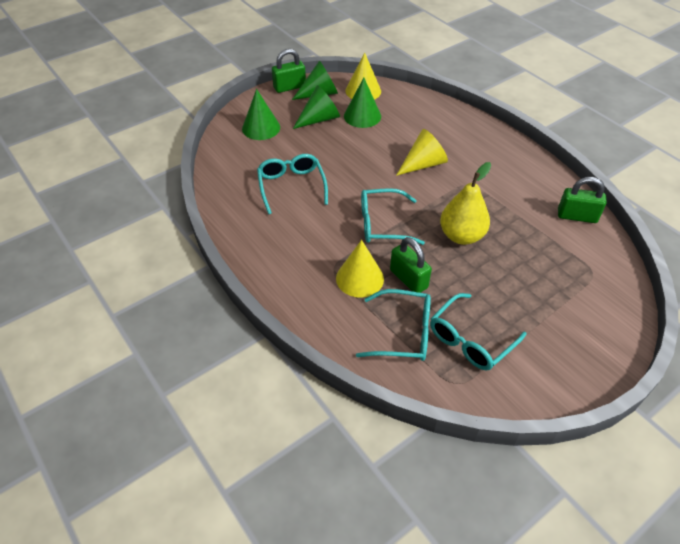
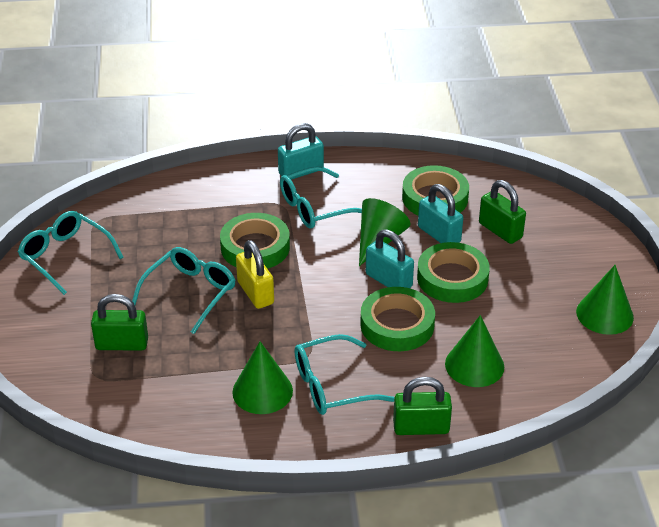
green tape: 0 -> 4
turquoise padlock: 0 -> 3
yellow cone: 3 -> 0
yellow padlock: 0 -> 1
yellow pear: 1 -> 0

